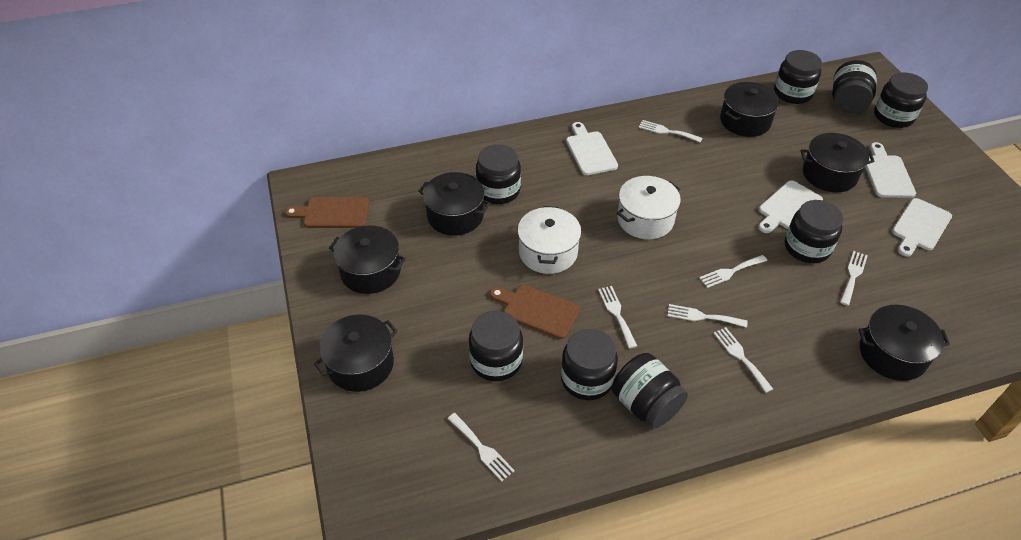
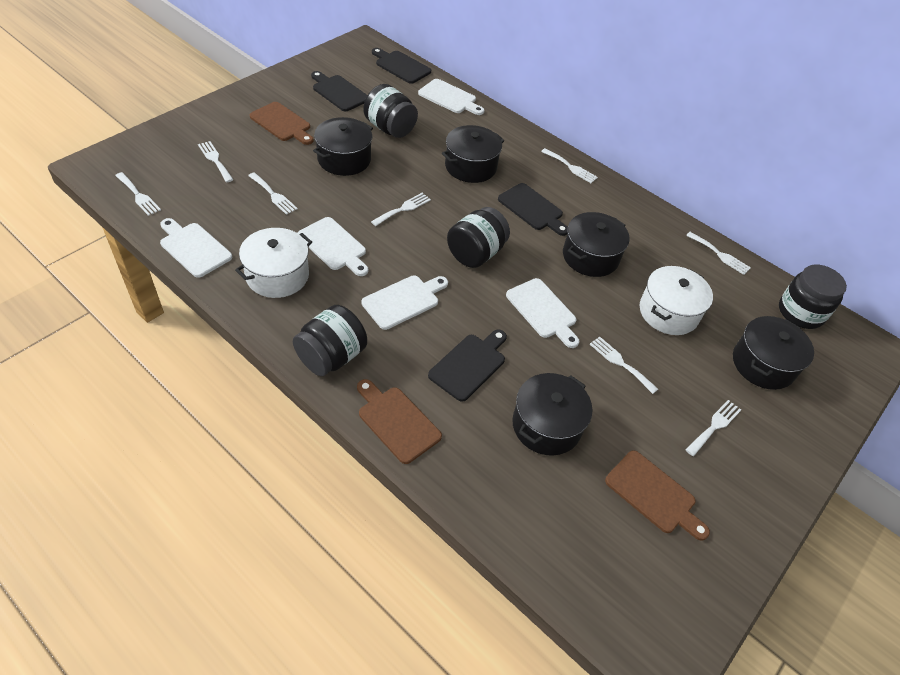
black cutting board: 0 -> 4
black jar: 8 -> 4
black pot: 6 -> 5
brown cutting board: 2 -> 3
white cutting board: 4 -> 5
white fork: 7 -> 8

